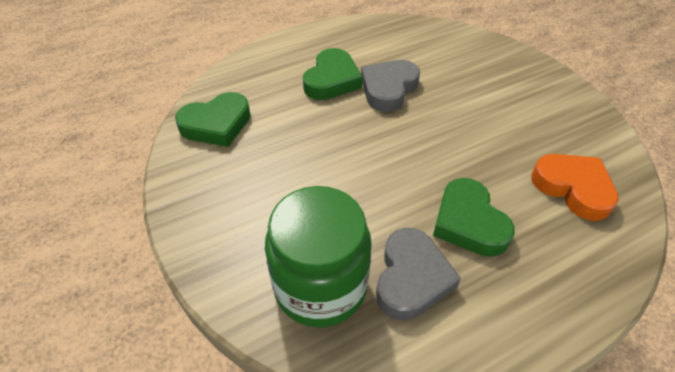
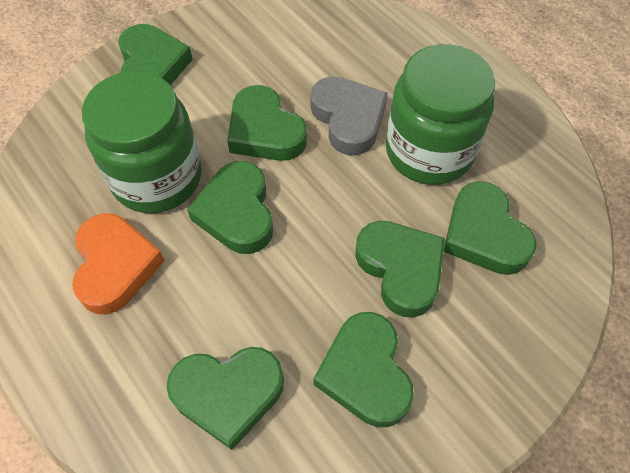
green heart: 3 -> 7
green jar: 1 -> 2
grey heart: 2 -> 1

